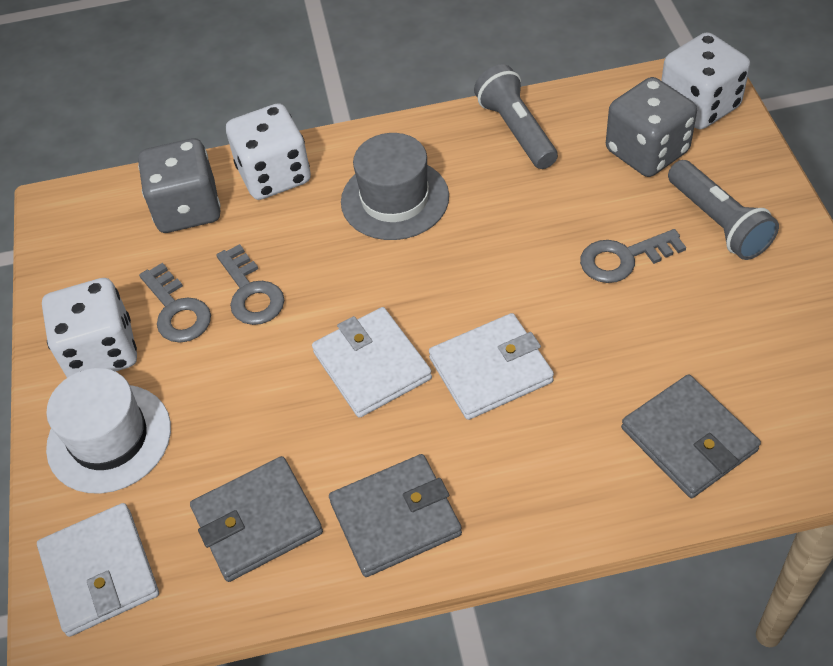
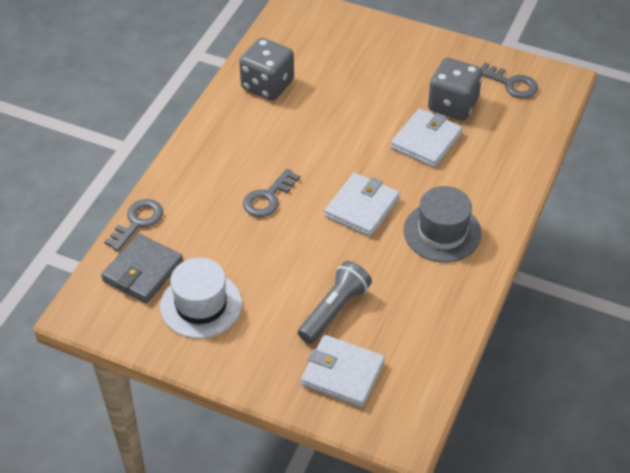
grey flashlight: 2 -> 1
grey wallet: 3 -> 1
white dice: 3 -> 0

